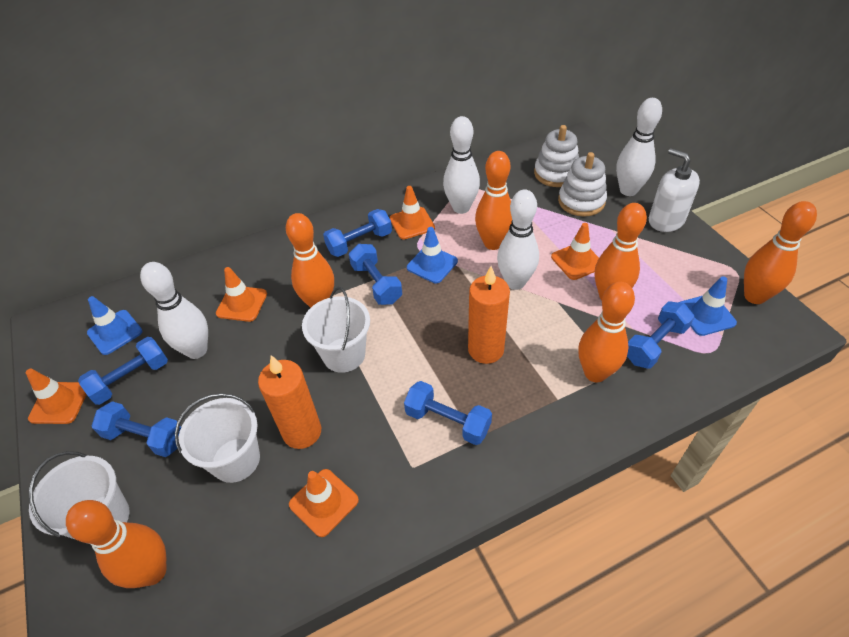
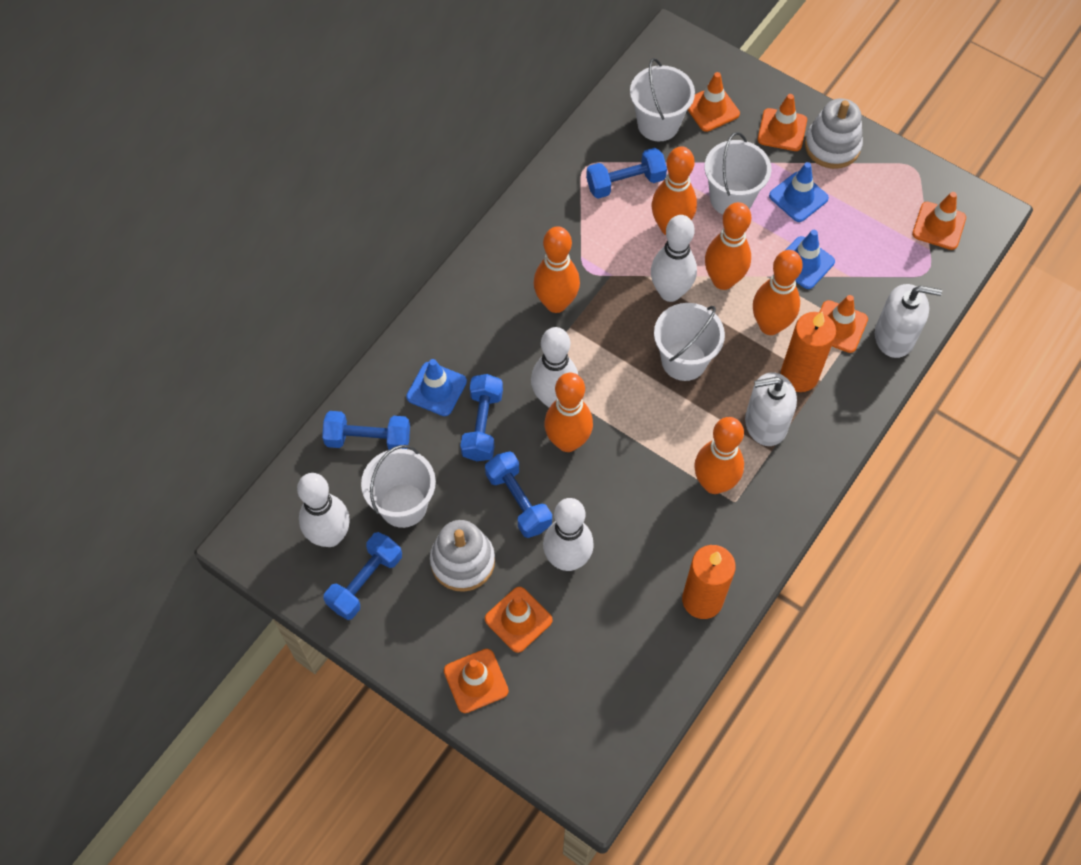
blue dumbbell: 6 -> 5
orange traffic cone: 5 -> 6
white bucket: 3 -> 4
white soap dispenser: 1 -> 2

